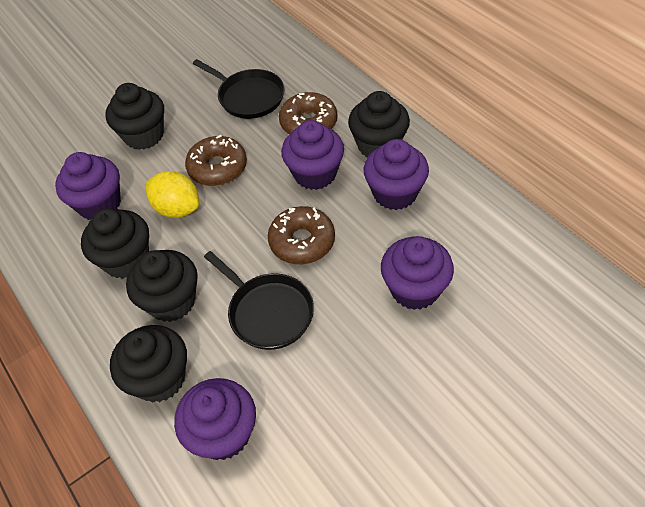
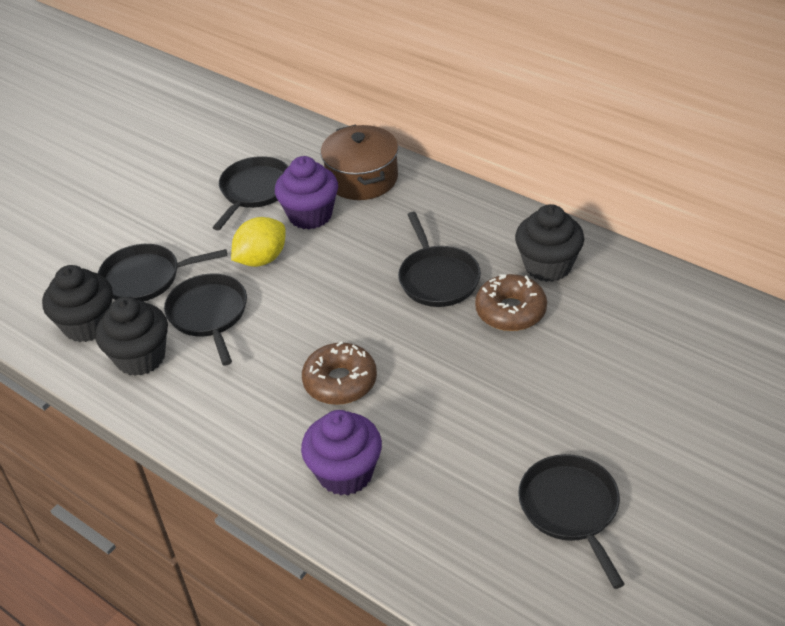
black cupcake: 5 -> 3
black pan: 2 -> 5
brown donut: 3 -> 2
brown pot: 0 -> 1
purple cupcake: 5 -> 2

